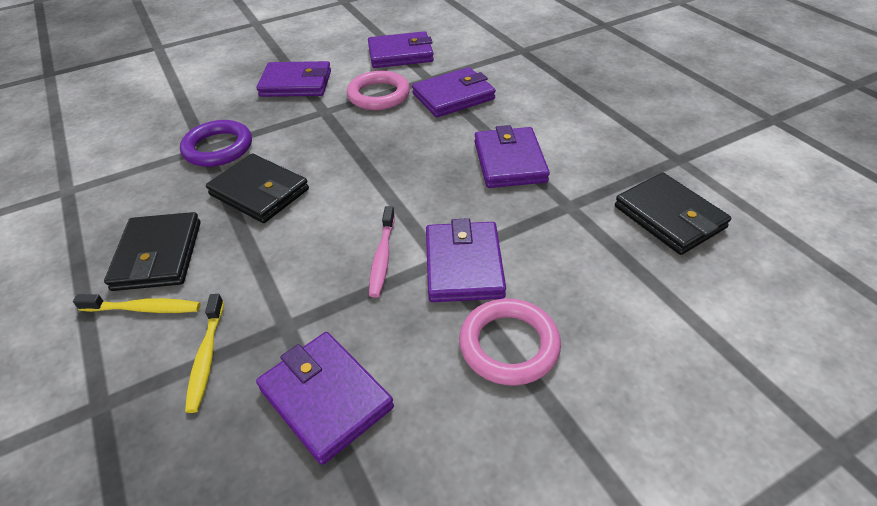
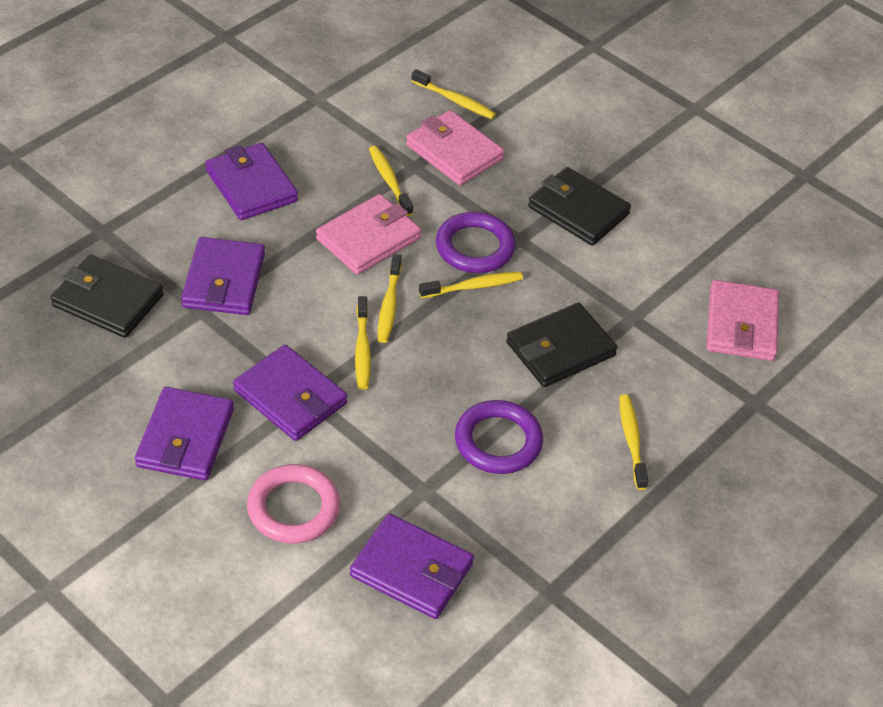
pink ring: 2 -> 1
pink toothbrush: 1 -> 0
pink wallet: 0 -> 3
purple ring: 1 -> 2
purple wallet: 6 -> 5
yellow toothbrush: 2 -> 6

